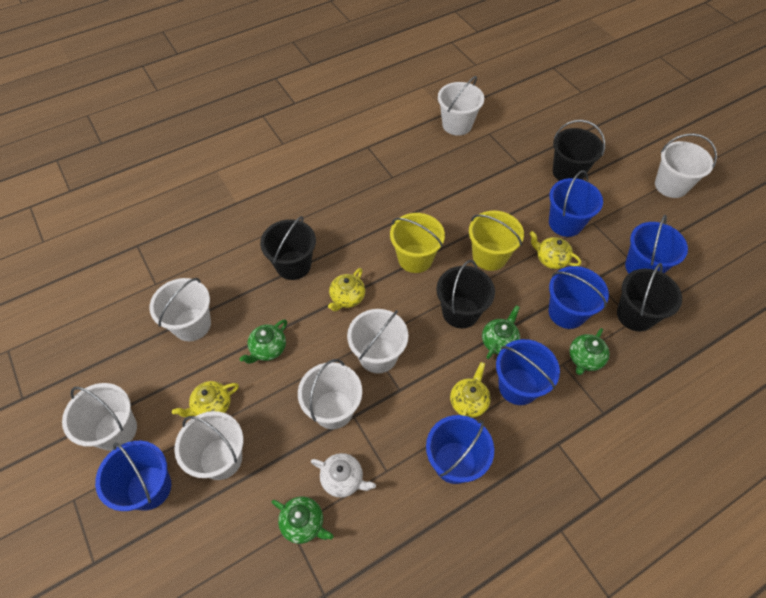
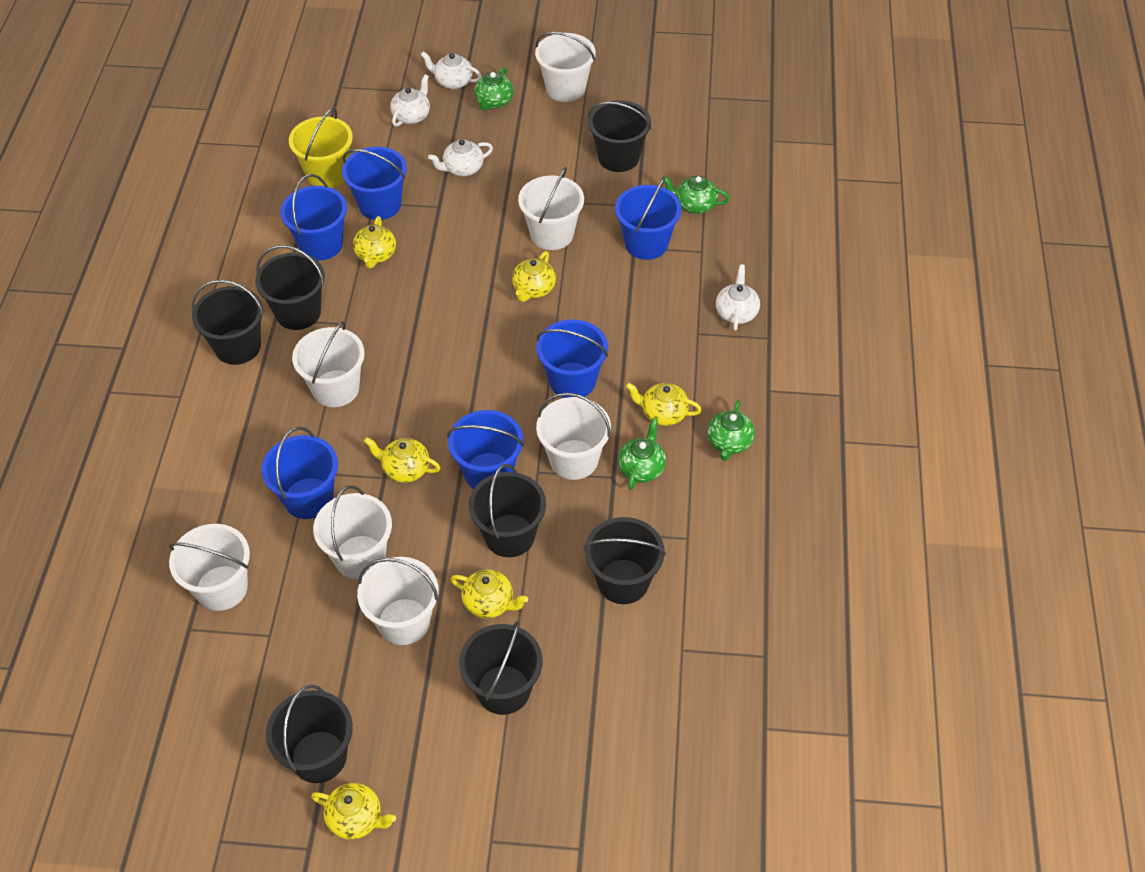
black bucket: 4 -> 7
white teapot: 1 -> 4
yellow bucket: 2 -> 1
yellow teapot: 4 -> 6

